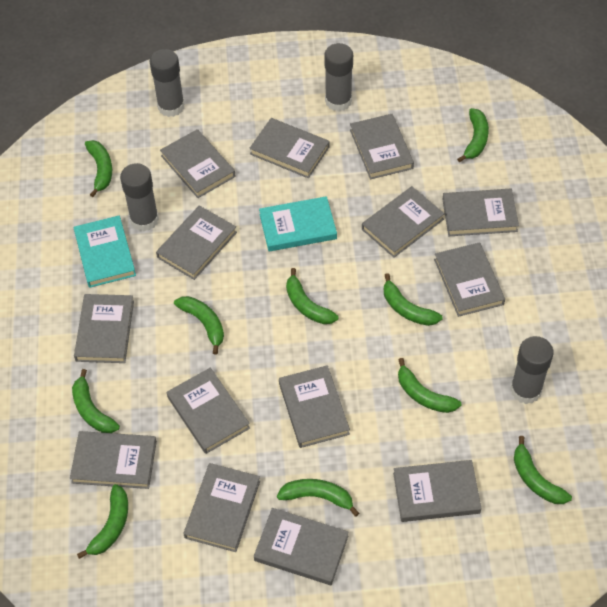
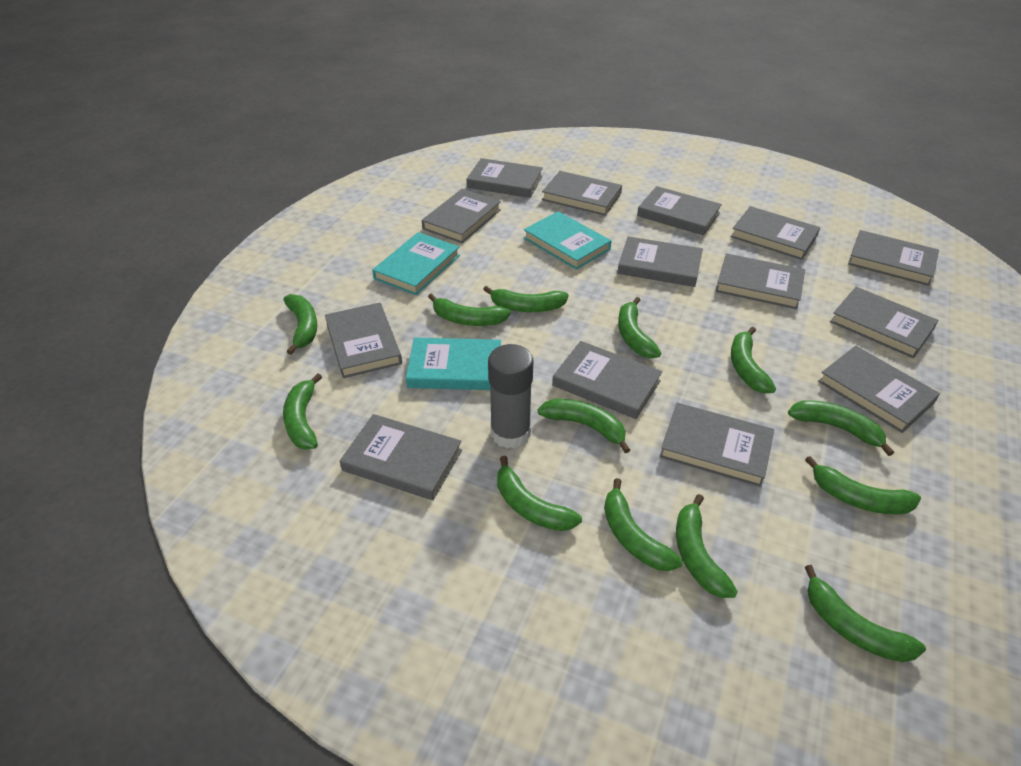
green banana: 10 -> 13
grey glue stick: 4 -> 1
turquoise book: 2 -> 3

